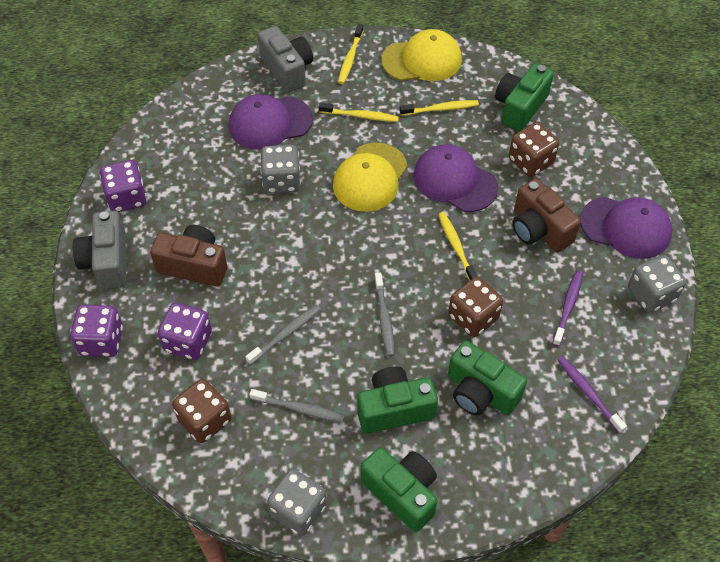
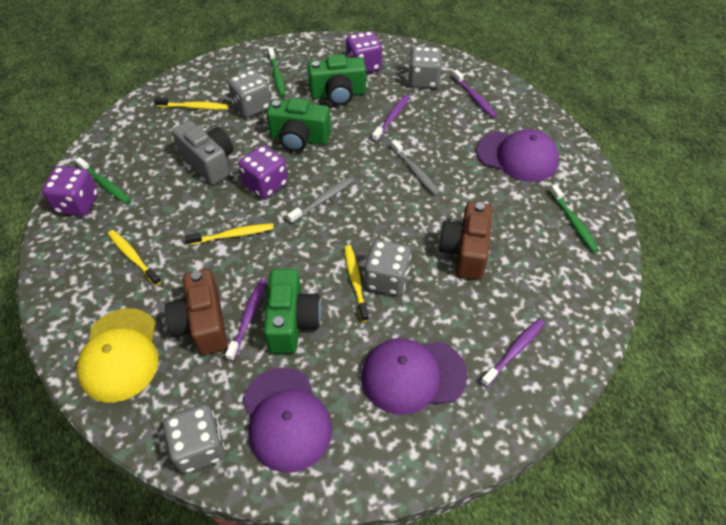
brown dice: 3 -> 0
green camera: 4 -> 3
green toothbrush: 0 -> 3
grey camera: 2 -> 1
grey dice: 3 -> 4
grey toothbrush: 3 -> 2
purple toothbrush: 2 -> 4
yellow cap: 2 -> 1

